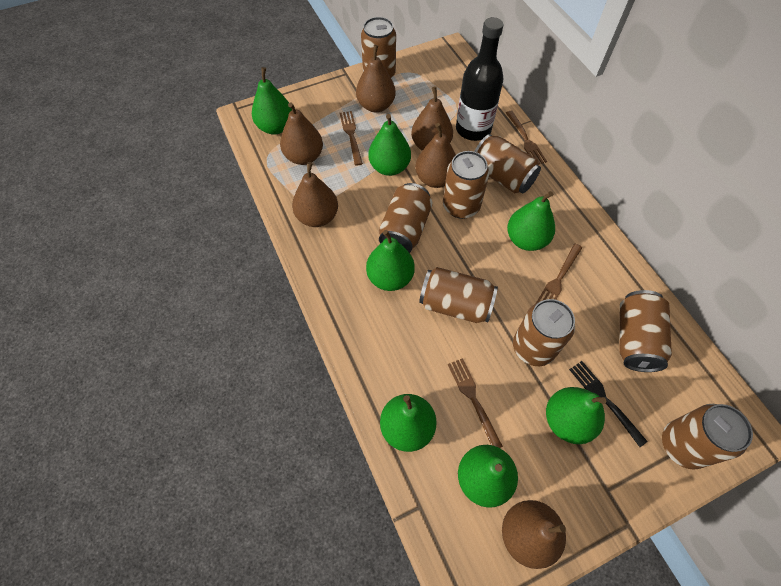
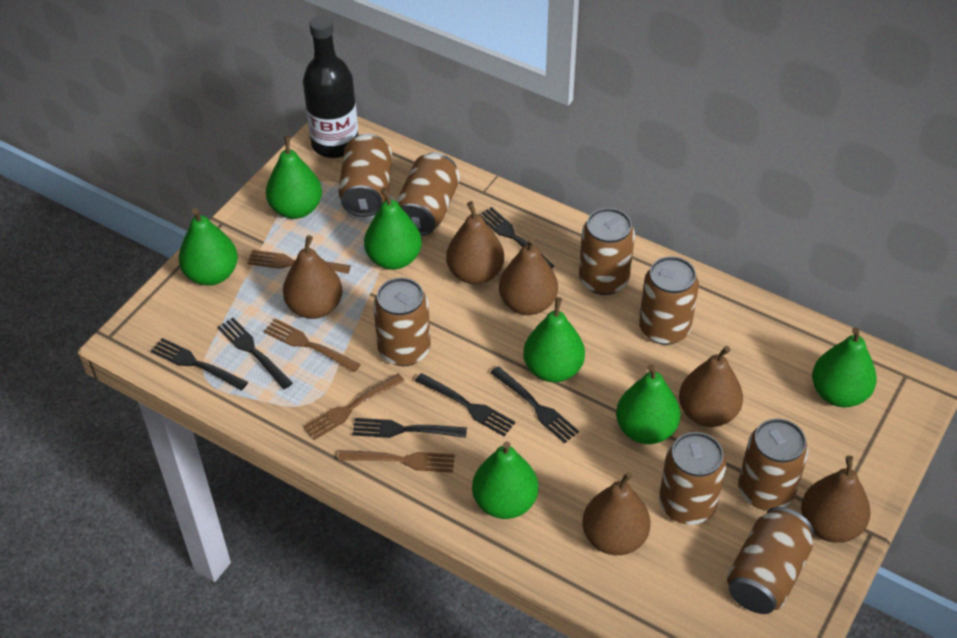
black fork: 1 -> 6

